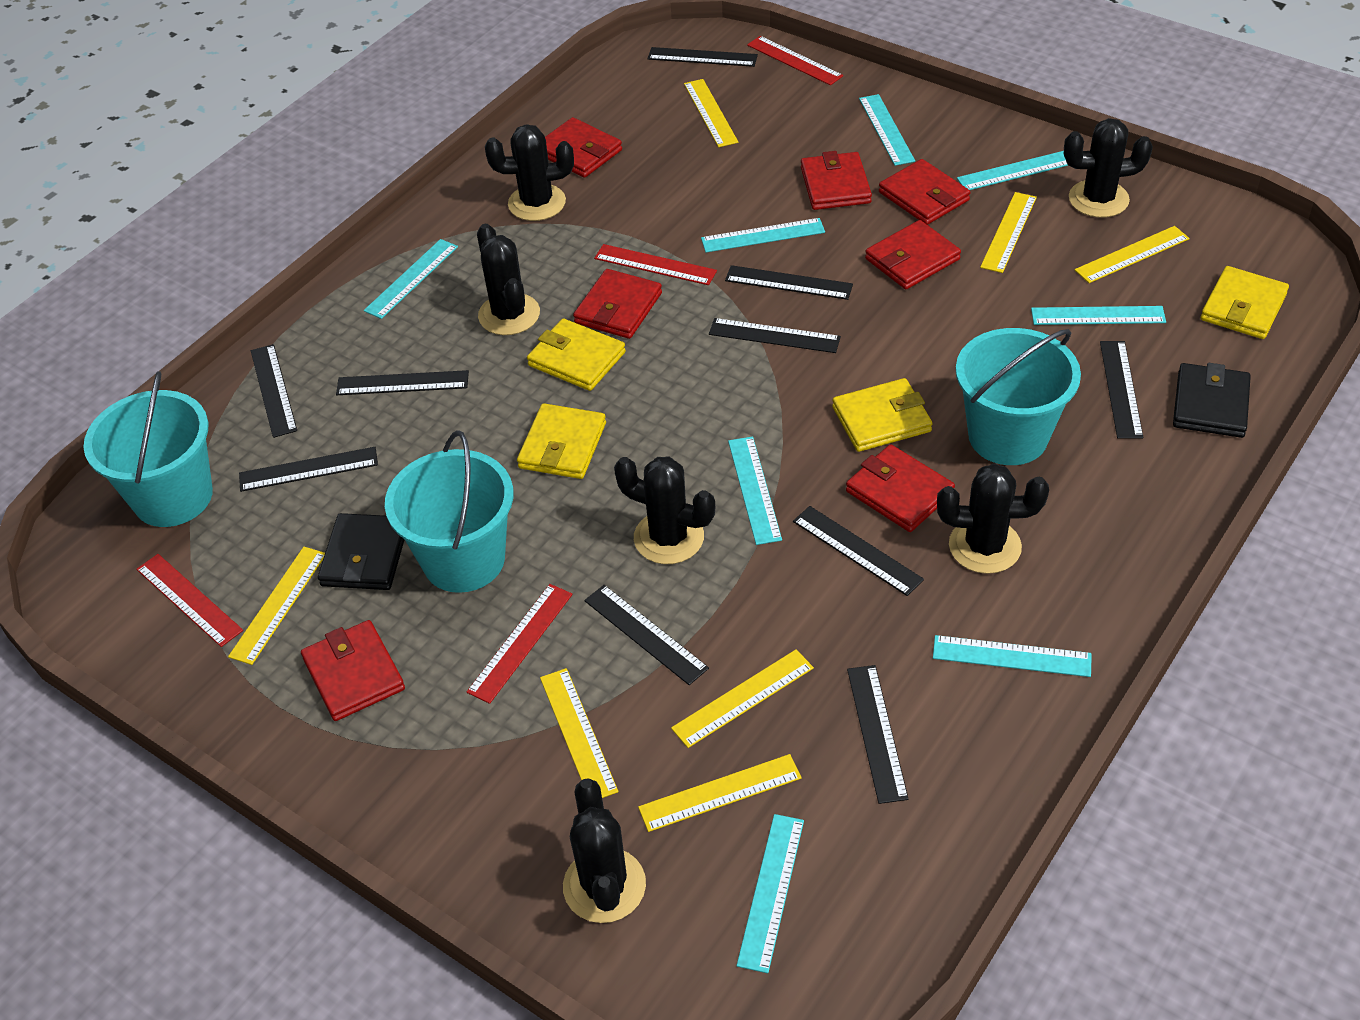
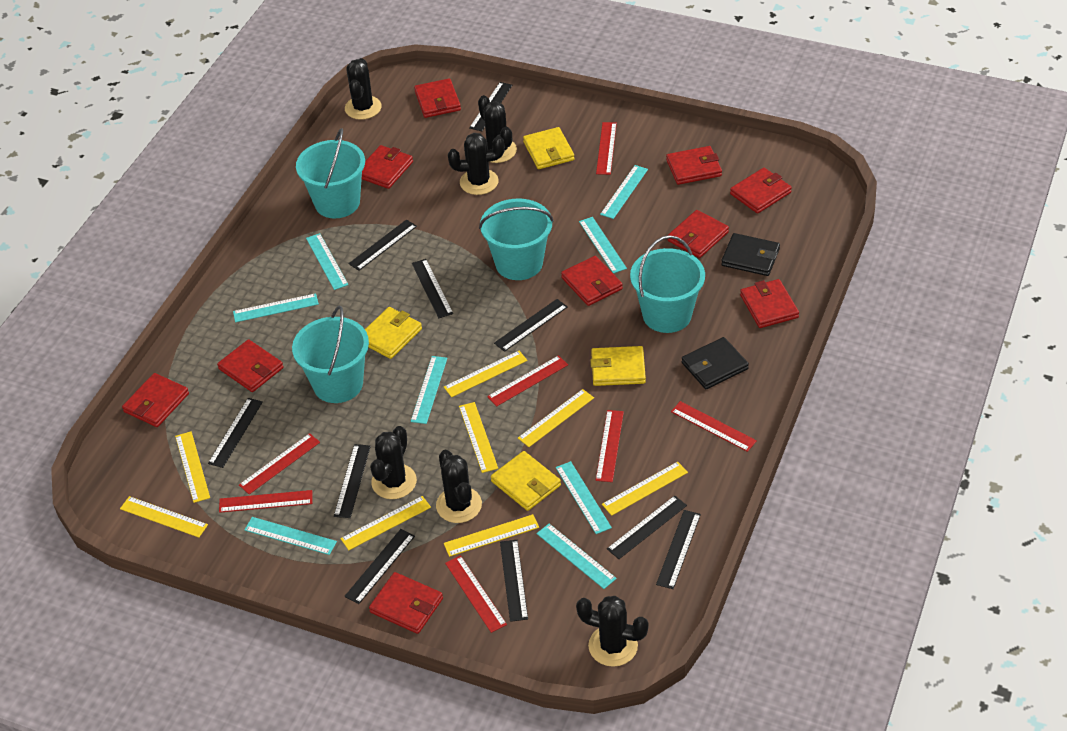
red ruler: 4 -> 7
red wallet: 7 -> 10
turquoise bucket: 3 -> 4
yellow ruler: 7 -> 8

